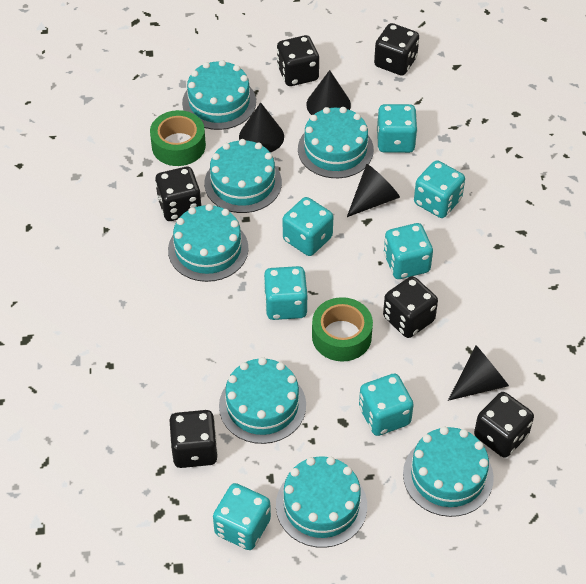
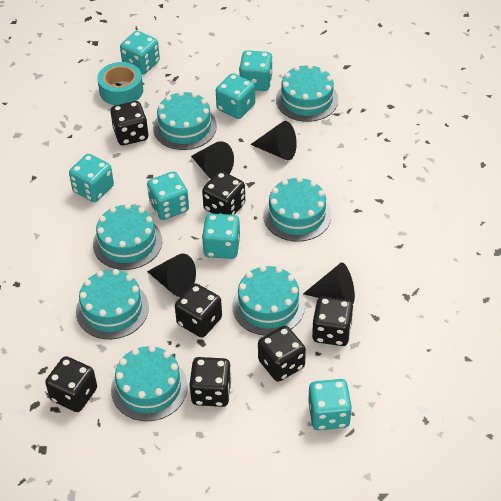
black dice: 6 -> 7
green tape: 2 -> 0
turquoise tape: 0 -> 1

